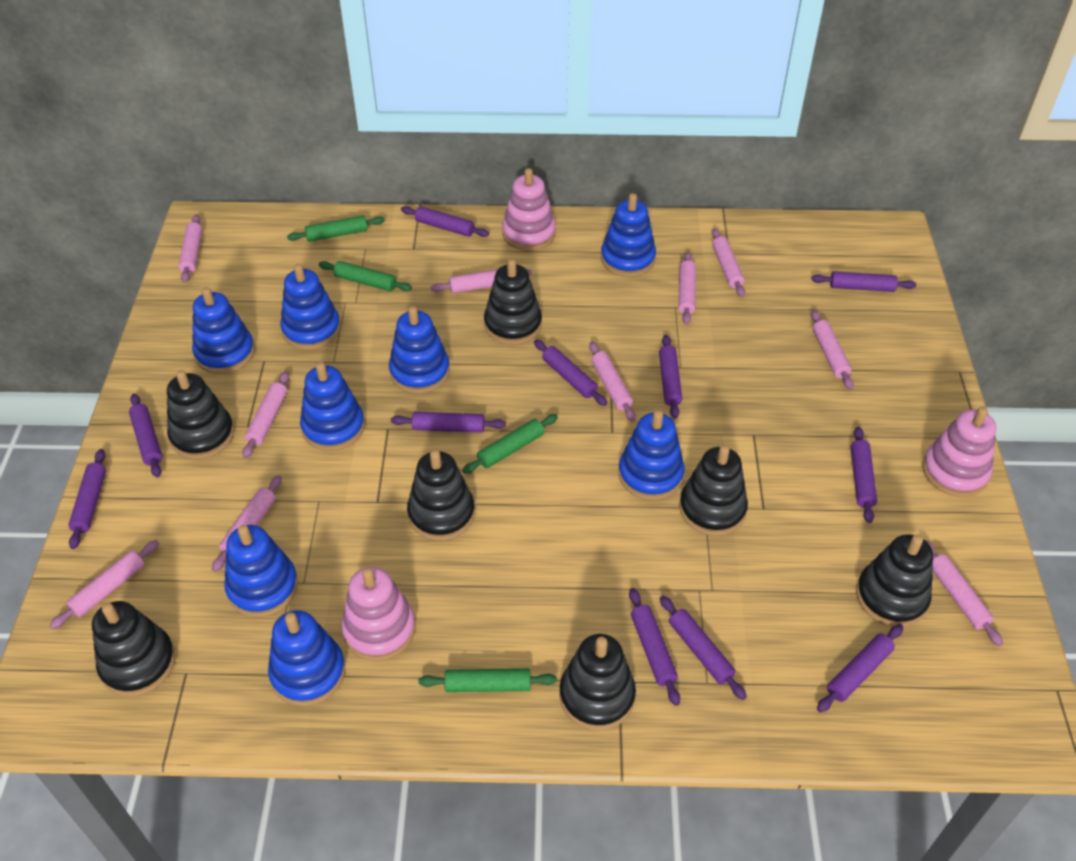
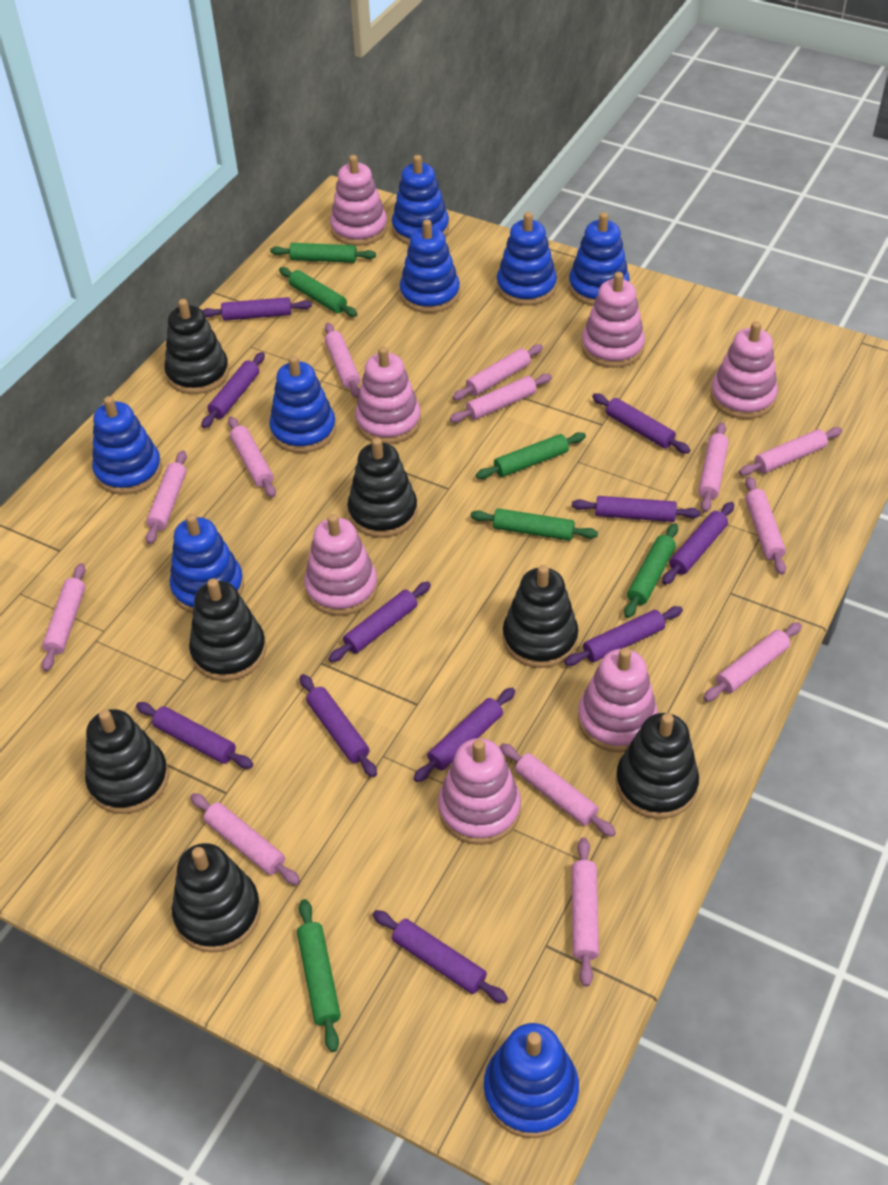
green rolling pin: 4 -> 6
pink rolling pin: 10 -> 13
pink stacking toy: 3 -> 7

